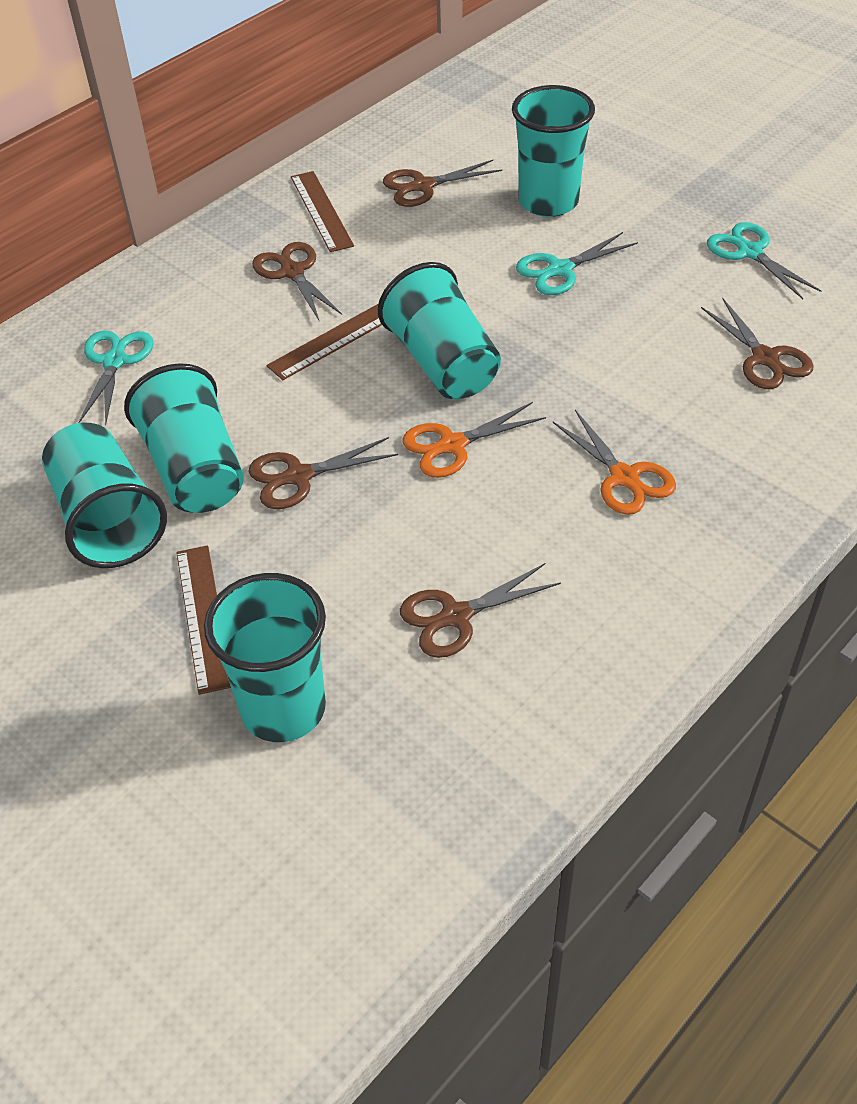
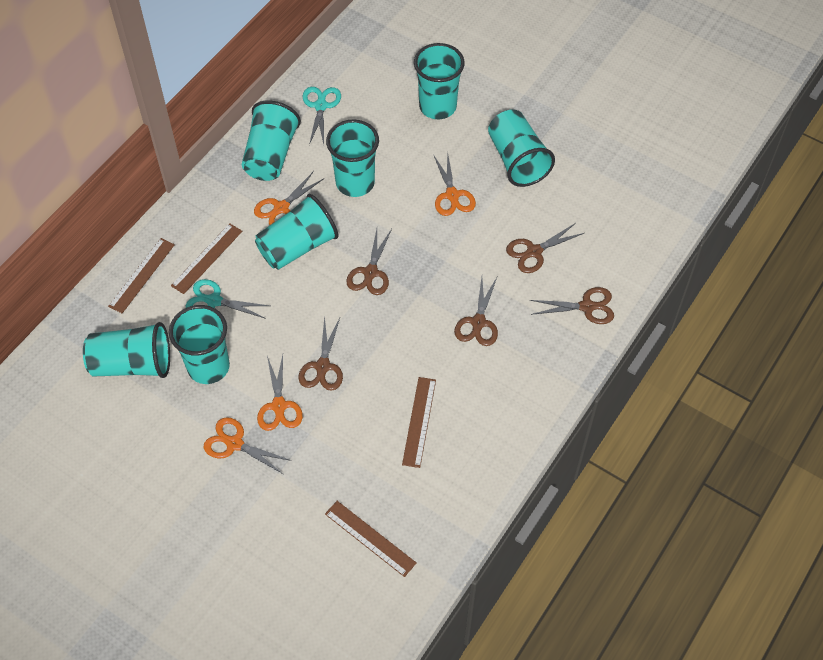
brown ruler: 3 -> 4
orange scissors: 2 -> 4
turquoise cup: 5 -> 7
turquoise scissors: 3 -> 2

